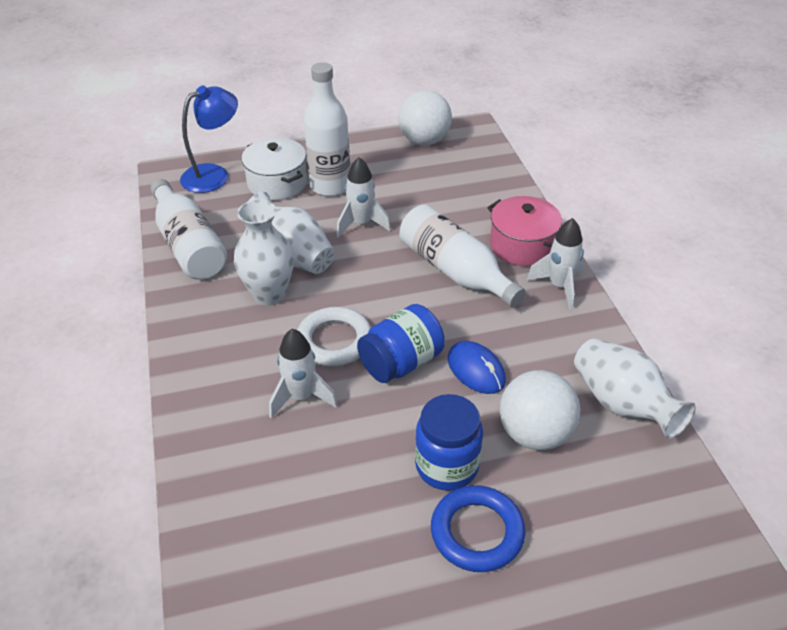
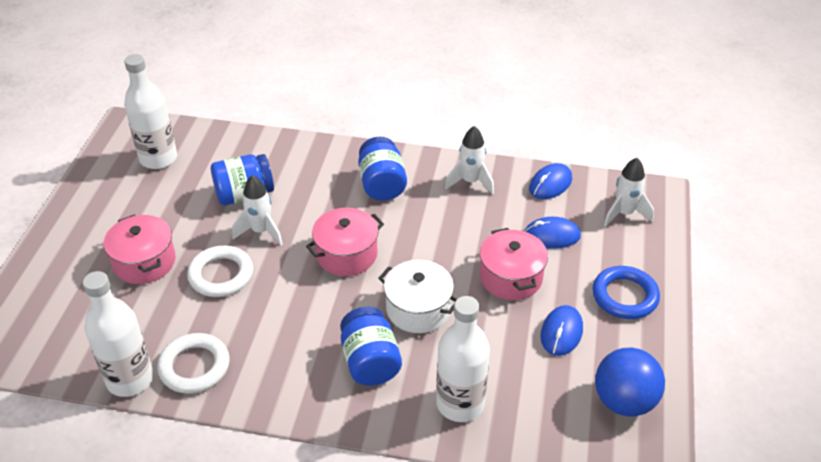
blue ball: 0 -> 1
blue jar: 2 -> 3
blue lamp: 1 -> 0
blue mouse: 1 -> 3
pink pot: 1 -> 3
white ball: 2 -> 0
white ring: 1 -> 2
white vase: 3 -> 0

